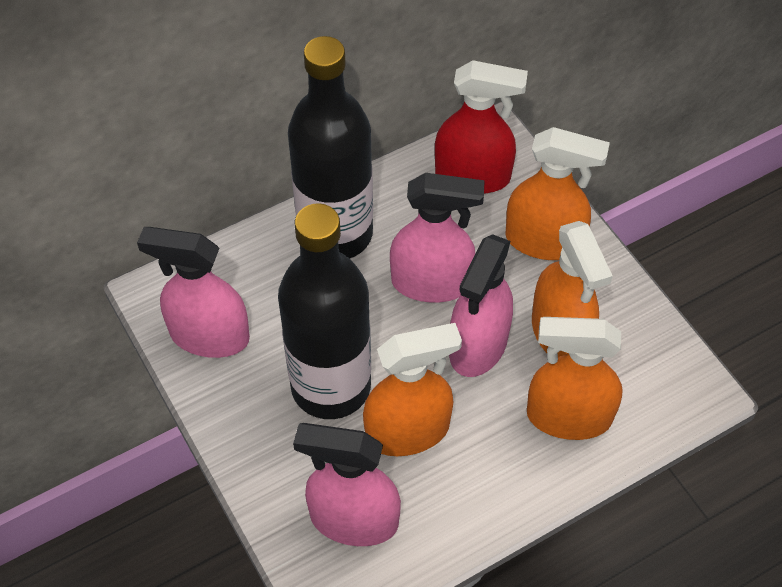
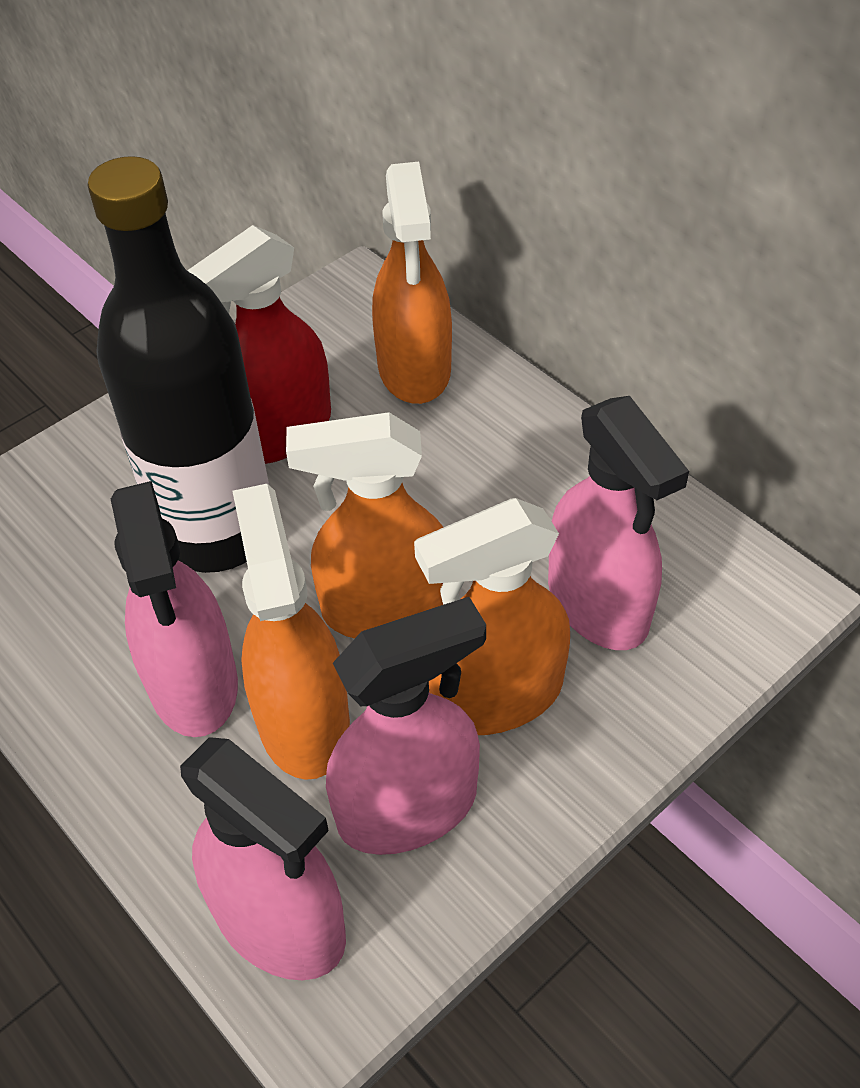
black bottle: 2 -> 1

